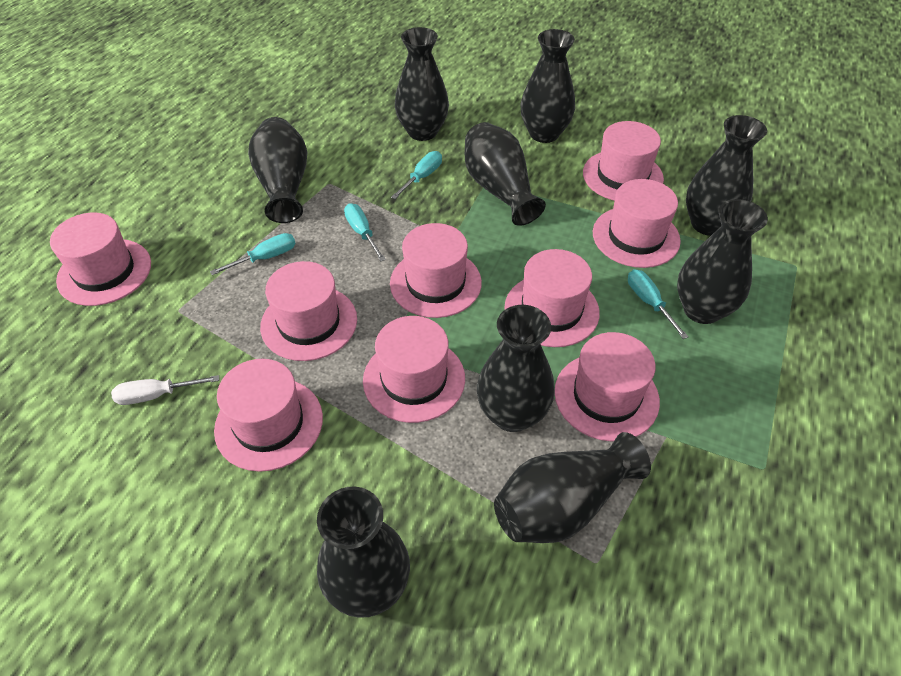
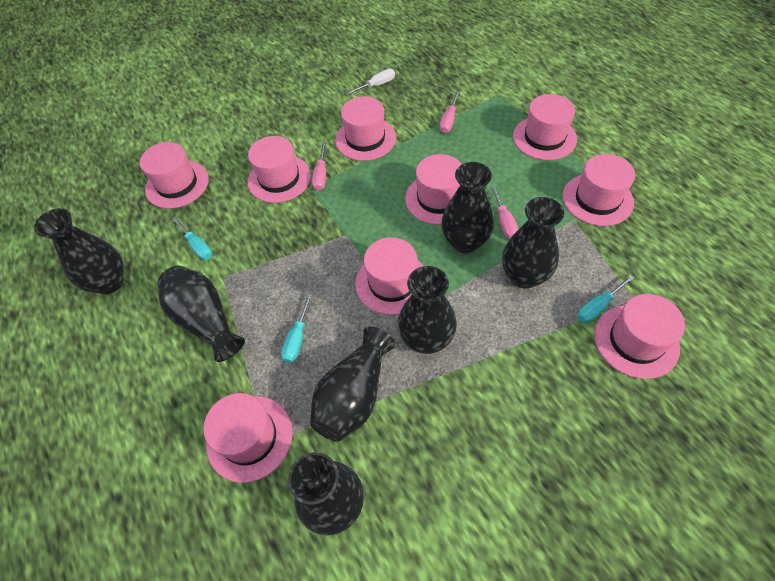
black vase: 9 -> 7
pink screwdriver: 0 -> 3
turquoise screwdriver: 4 -> 3

